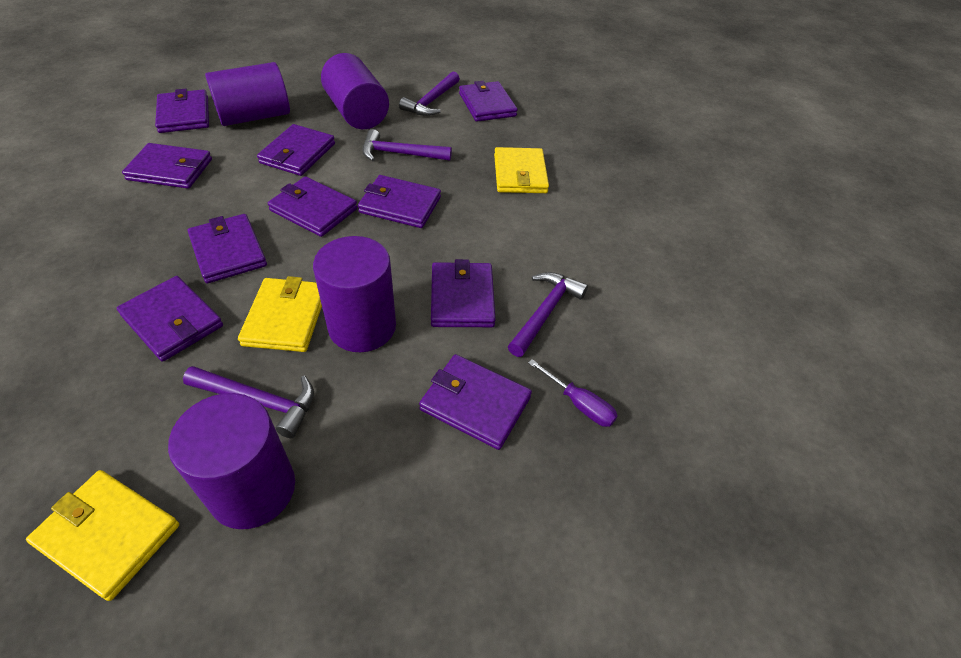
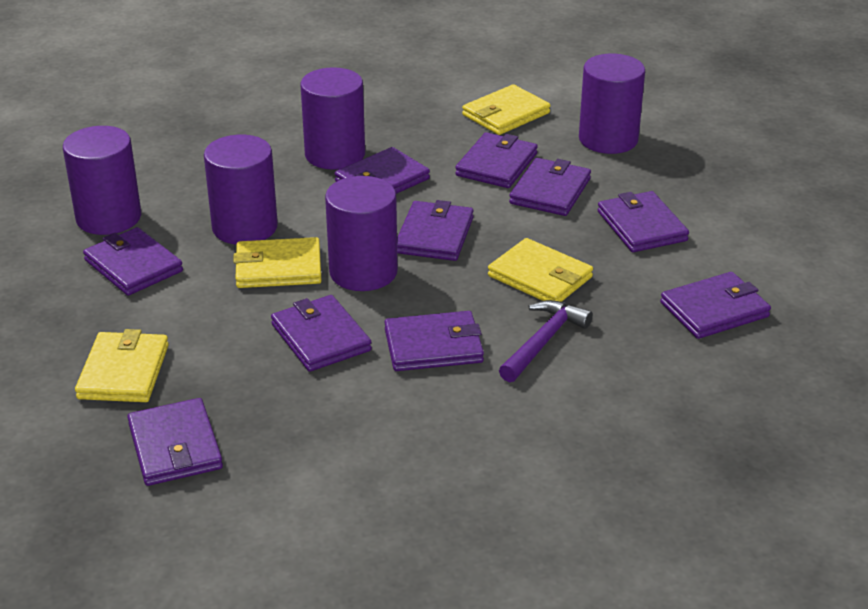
purple cylinder: 4 -> 5
purple hammer: 4 -> 1
purple screwdriver: 1 -> 0
yellow wallet: 3 -> 4

